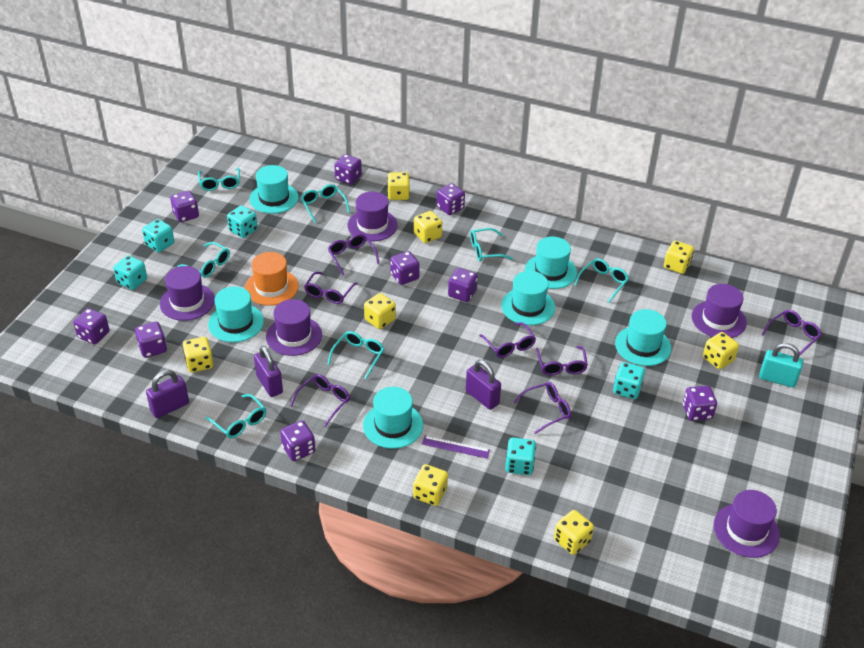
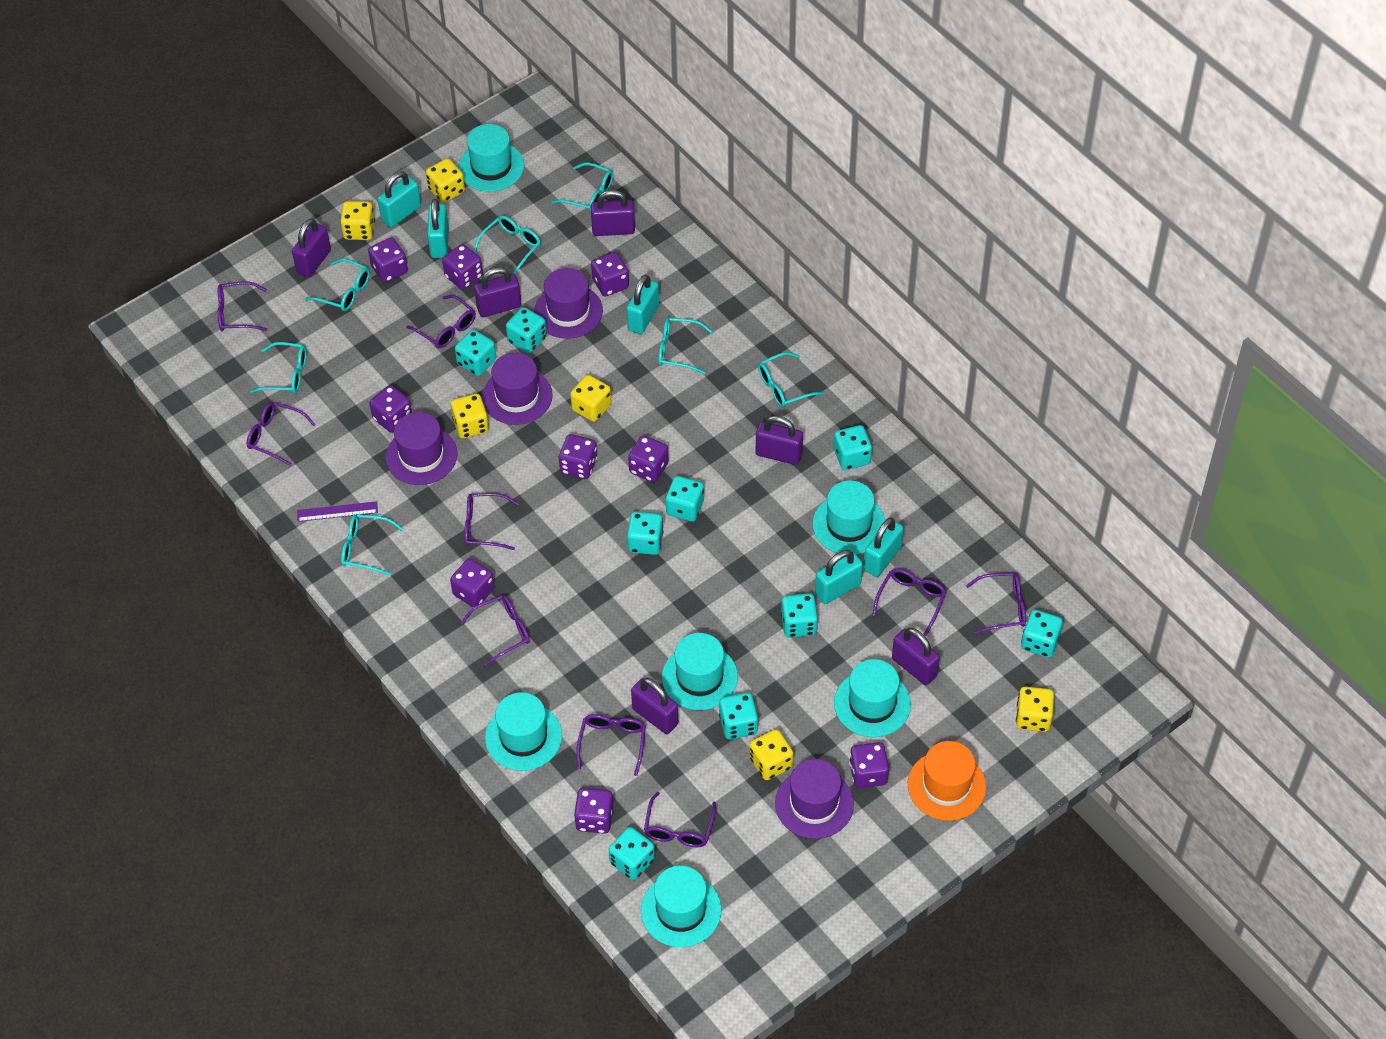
purple glasses: 7 -> 9
purple hat: 5 -> 4
purple padlock: 3 -> 6
turquoise dice: 5 -> 9
turquoise padlock: 1 -> 5
yellow dice: 8 -> 6

